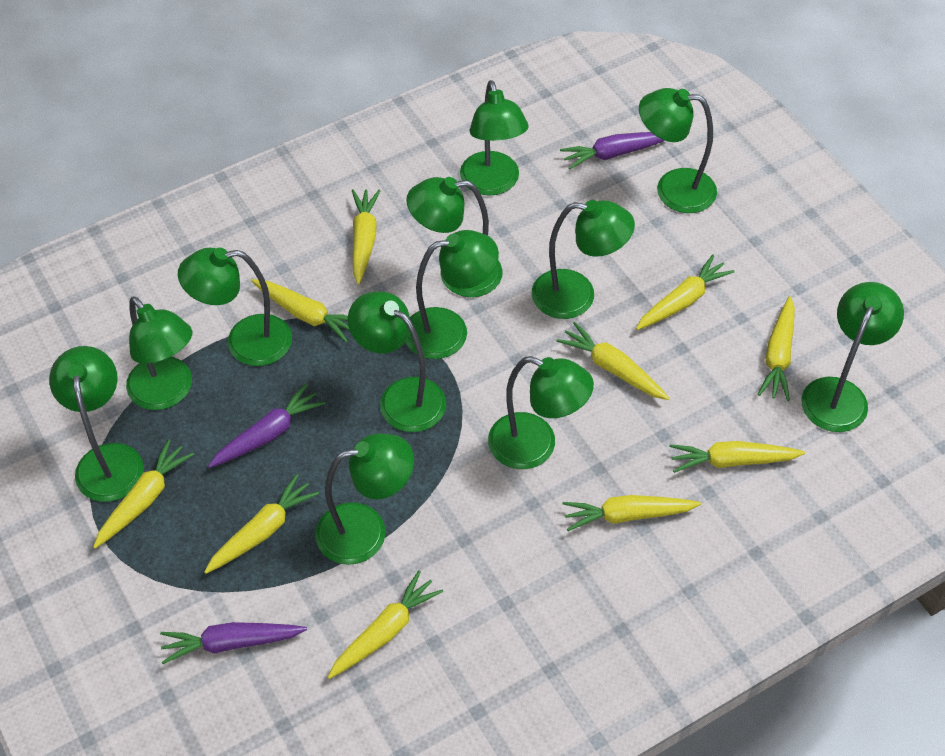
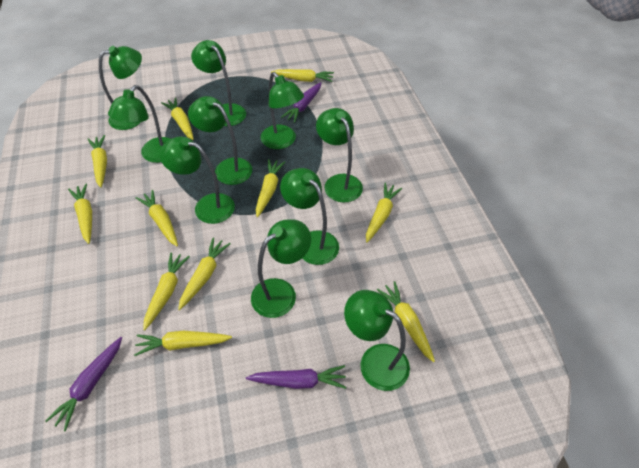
green lamp: 12 -> 10
yellow carrot: 10 -> 11

